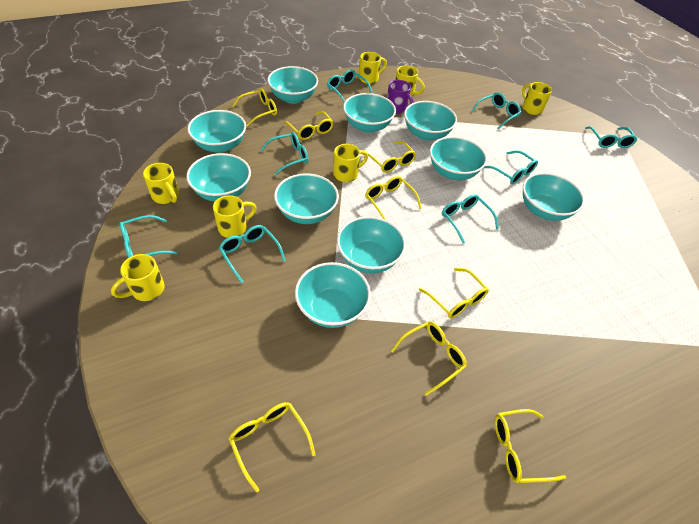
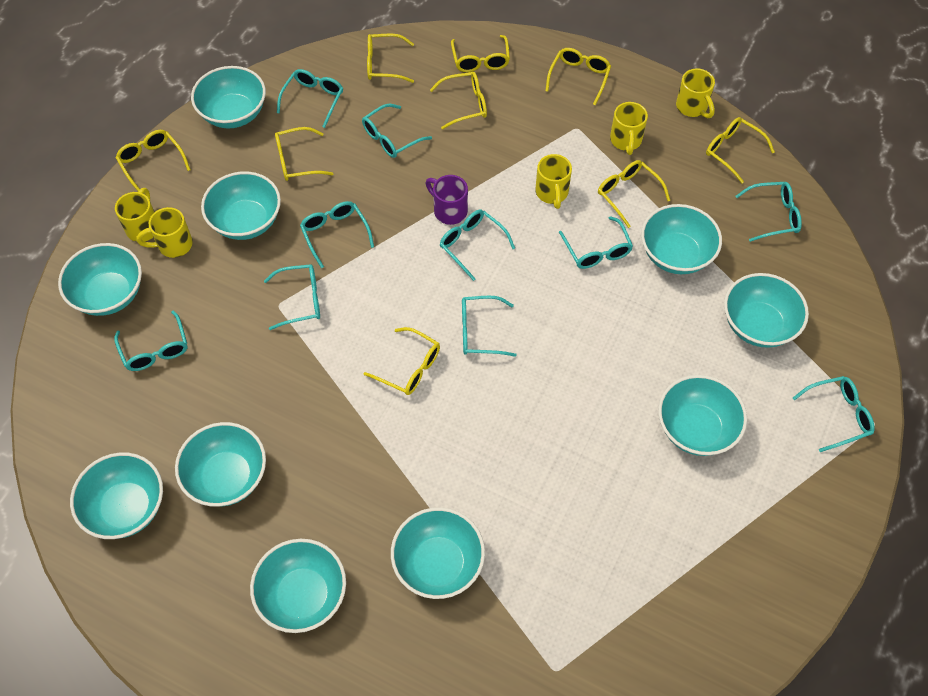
turquoise glasses: 8 -> 10
yellow glasses: 8 -> 9
yellow mug: 7 -> 5

